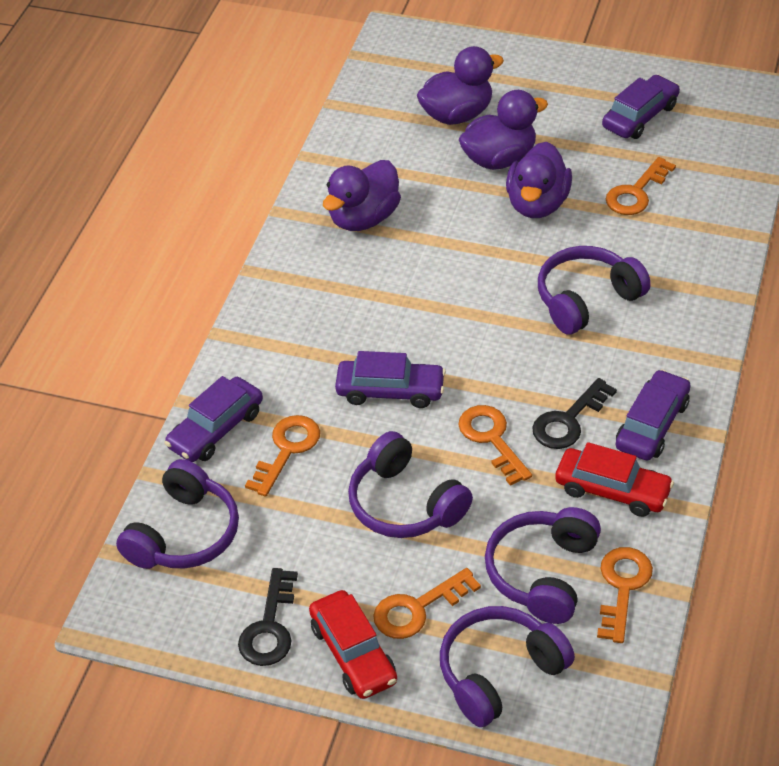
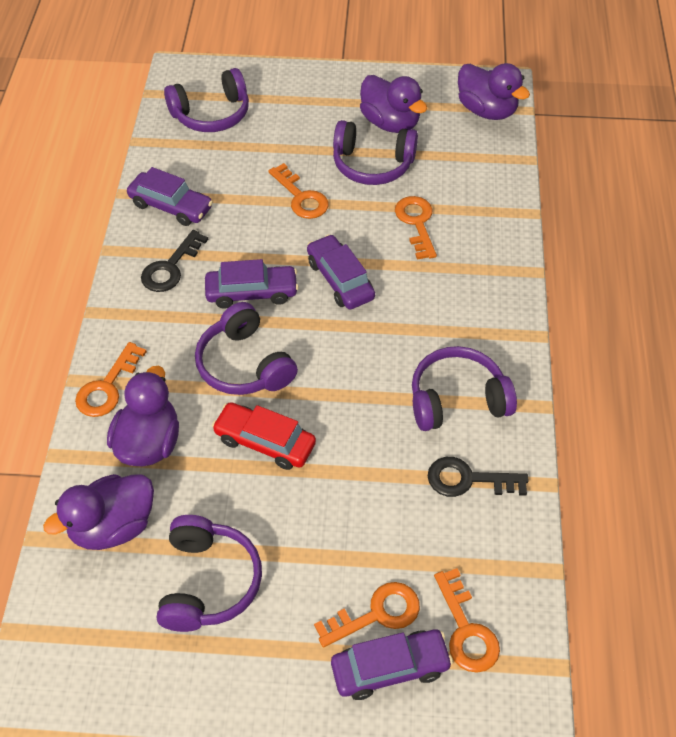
red car: 2 -> 1

